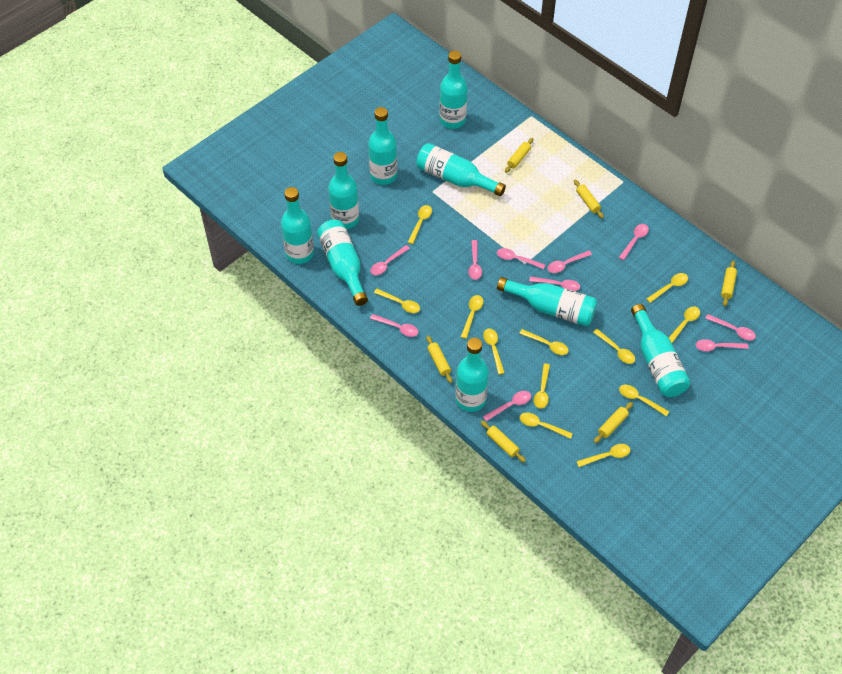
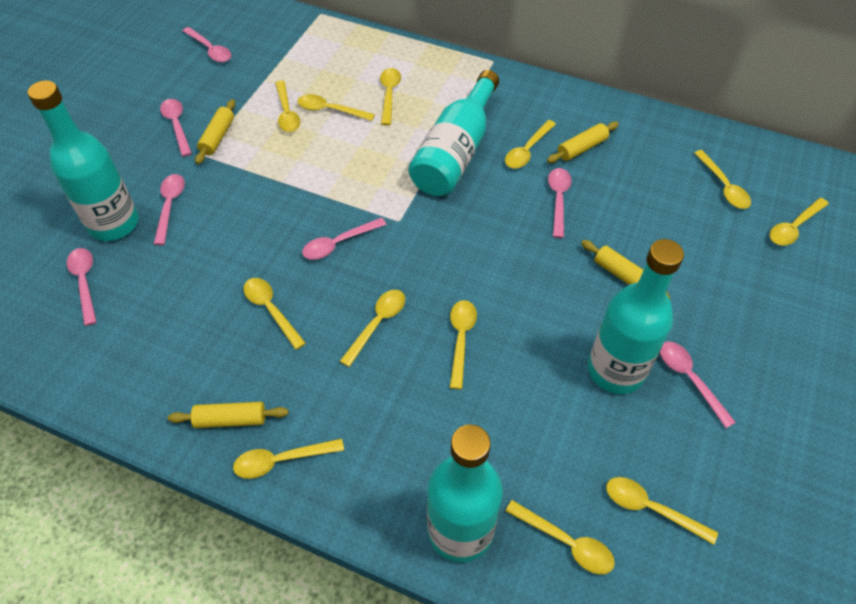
pink spoon: 10 -> 7
turquoise bottle: 9 -> 4
yellow rolling pin: 6 -> 4

